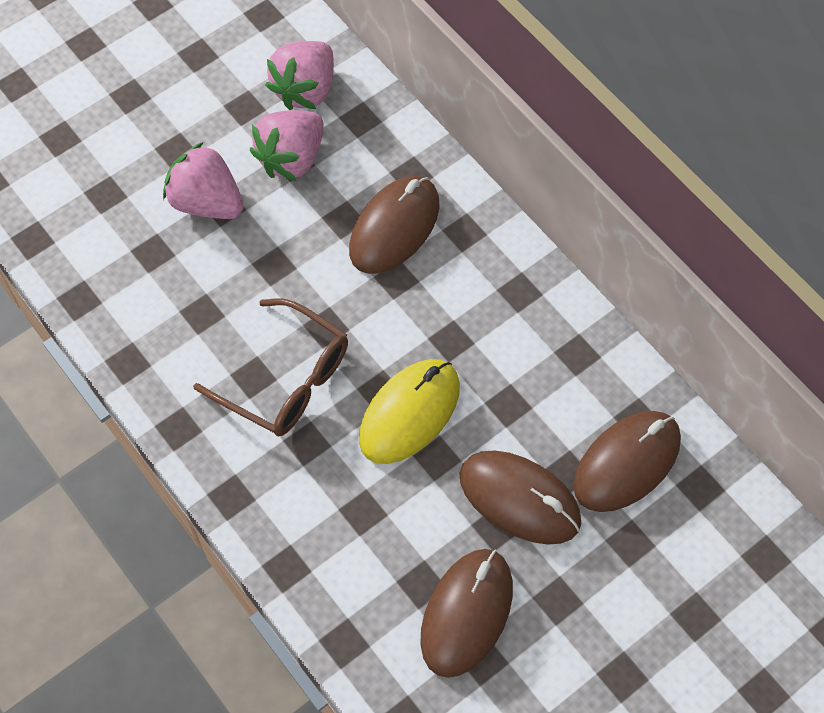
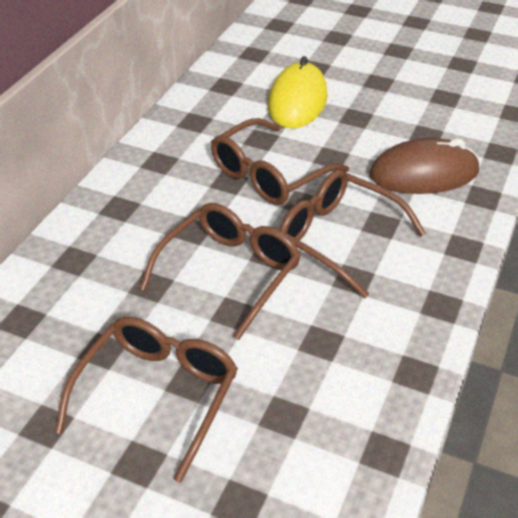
brown glasses: 1 -> 4
brown mouse: 4 -> 1
pink strawberry: 3 -> 0

